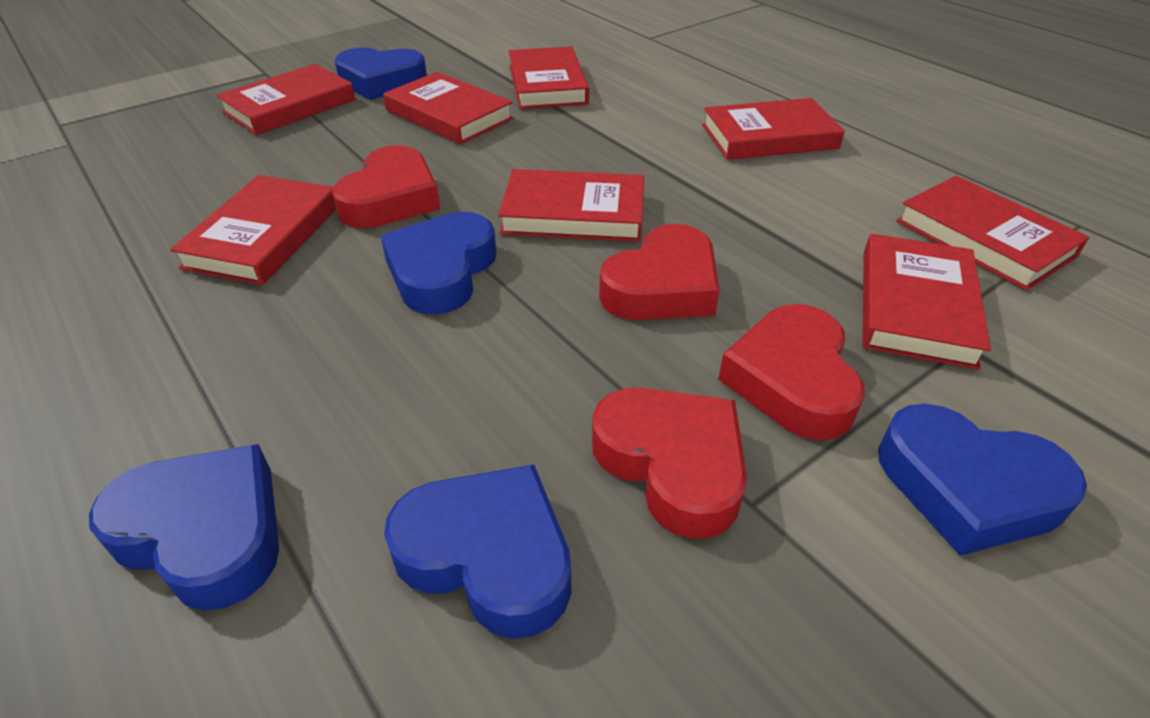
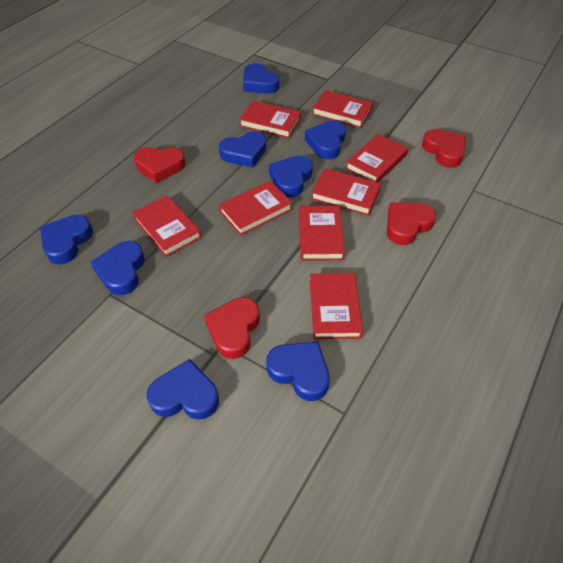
blue heart: 5 -> 8

